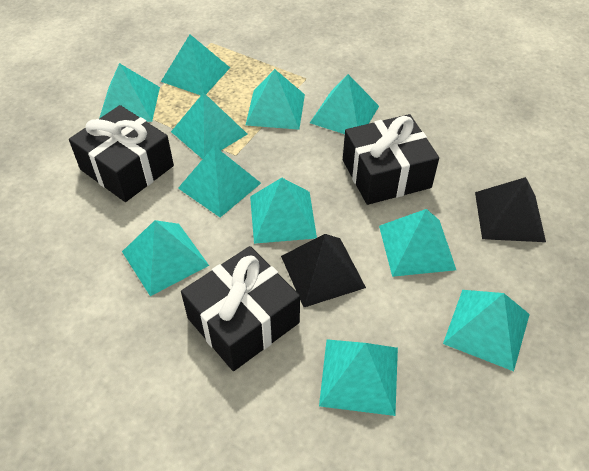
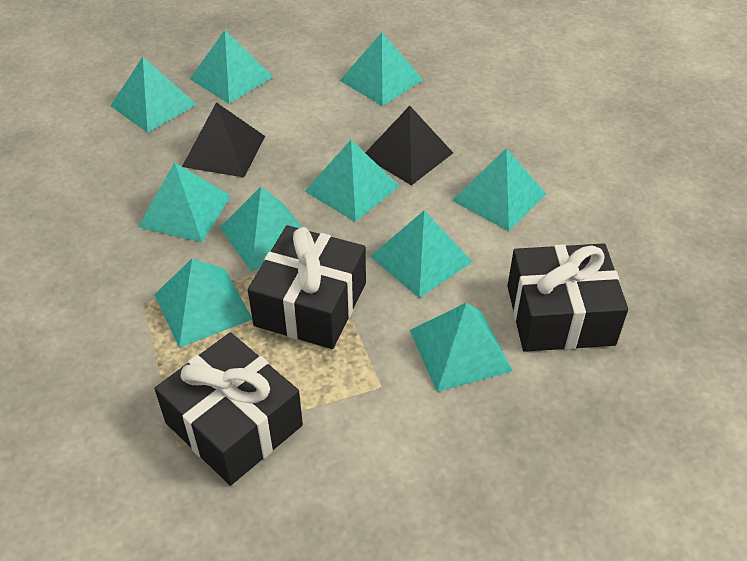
turquoise pyramid: 11 -> 10

